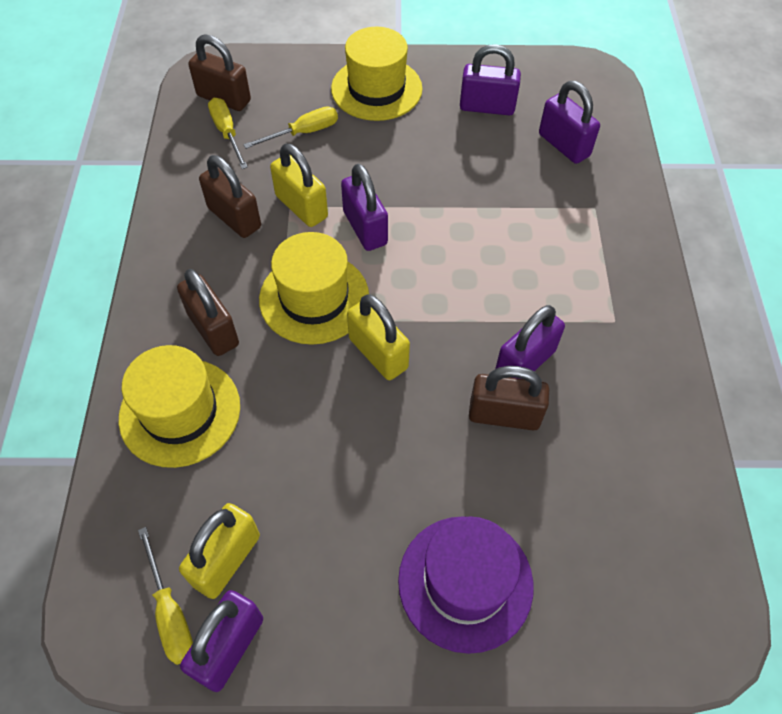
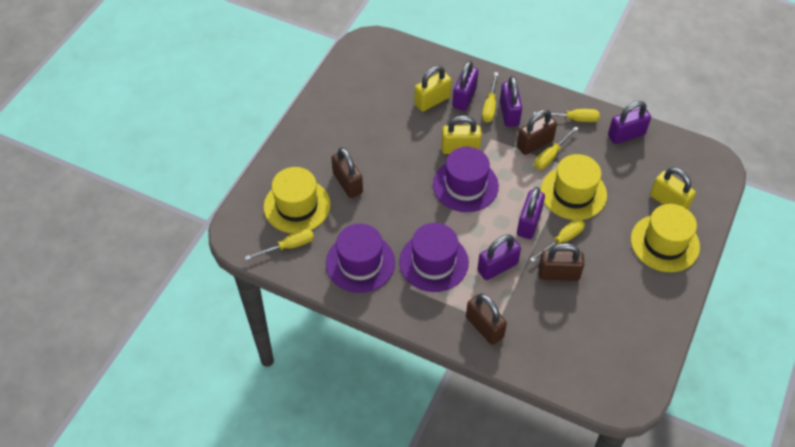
purple hat: 1 -> 3
yellow screwdriver: 3 -> 5

